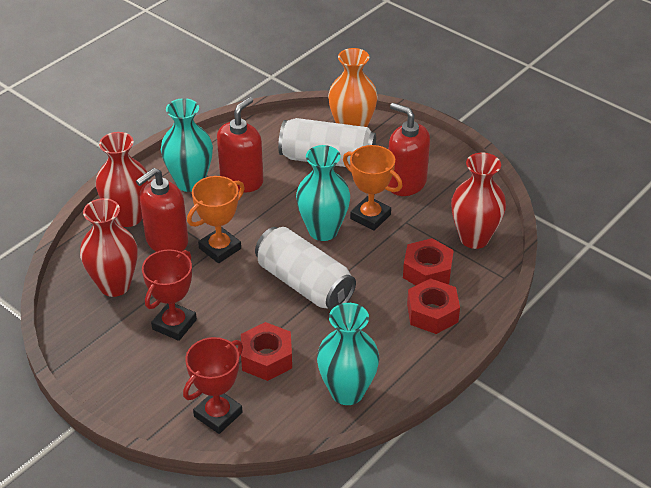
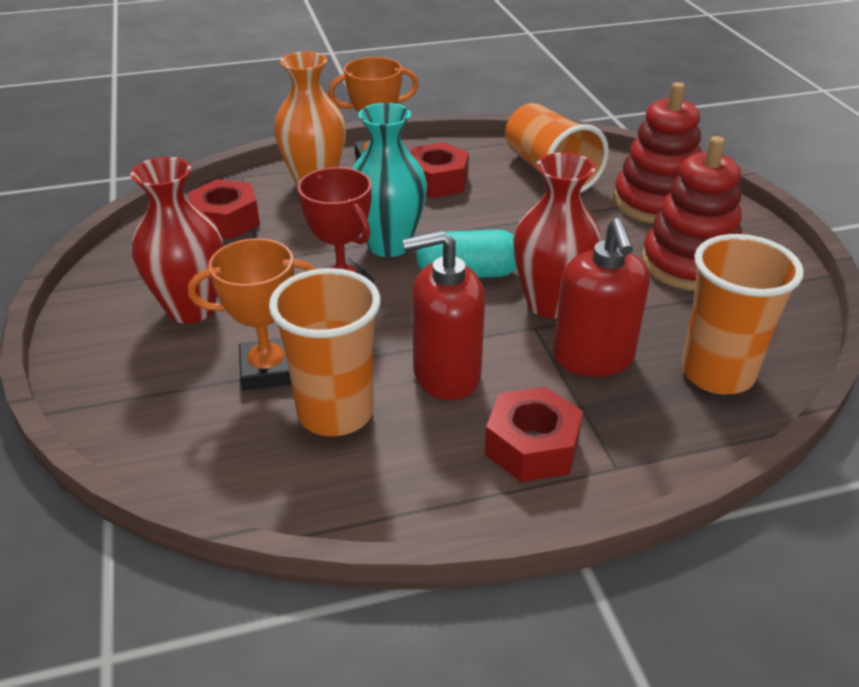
orange cup: 0 -> 3
red soap dispenser: 3 -> 2
red stacking toy: 0 -> 2
red trophy: 2 -> 1
red vase: 3 -> 2
turquoise capsule: 0 -> 1
turquoise vase: 3 -> 1
white can: 2 -> 0

